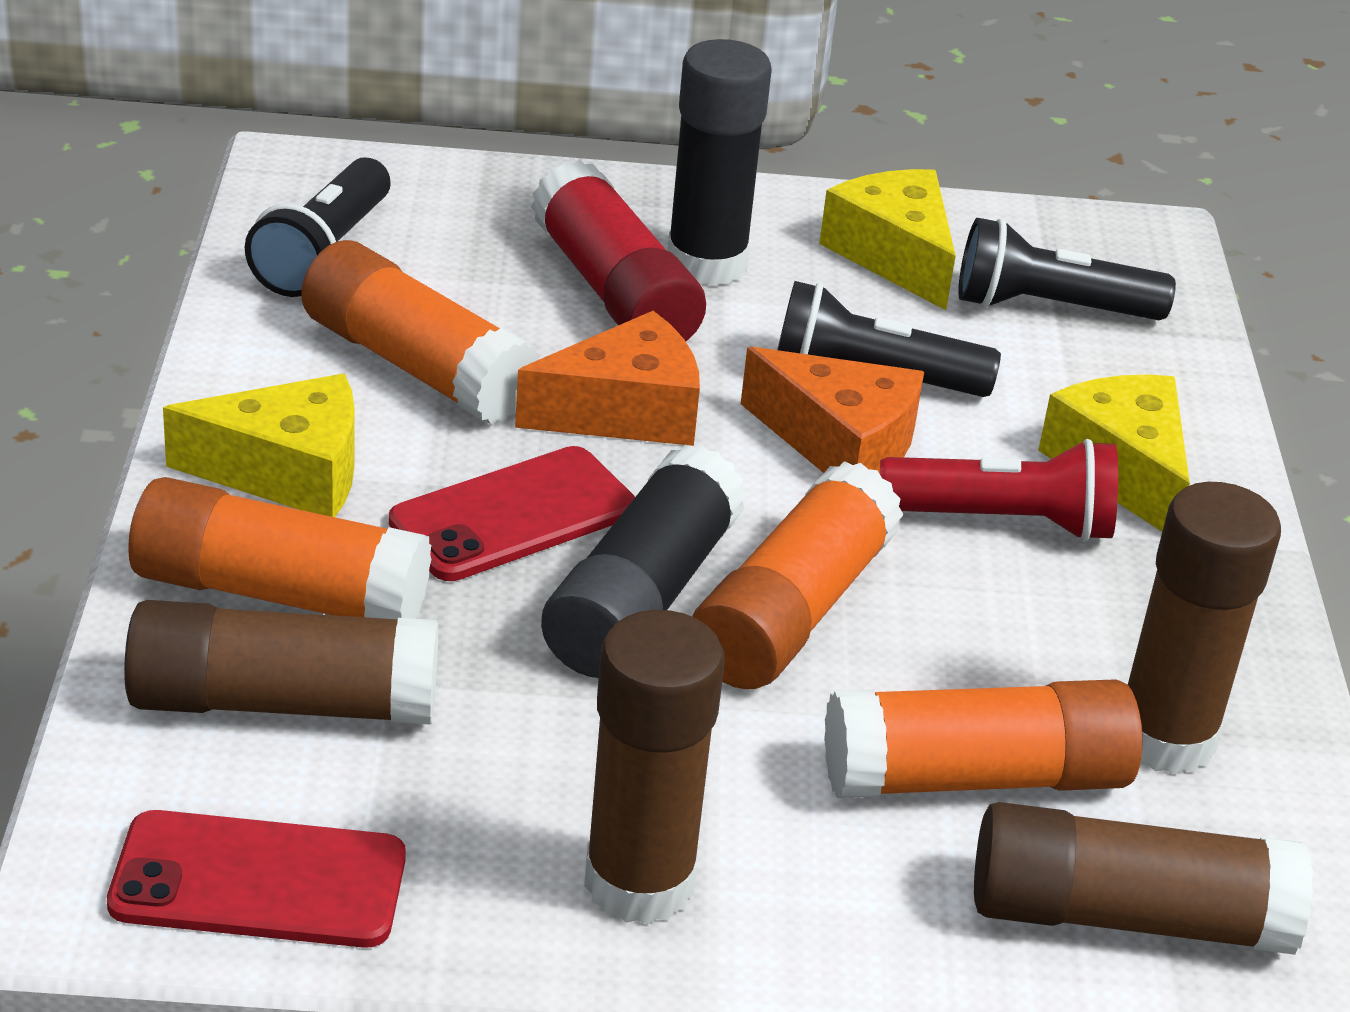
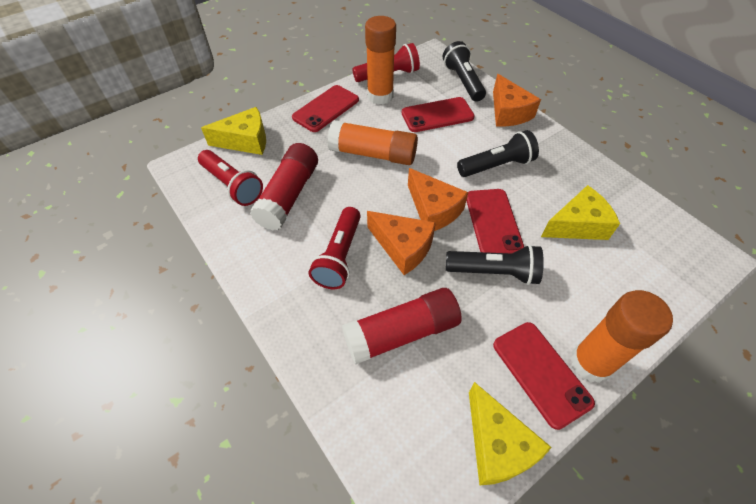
black glue stick: 2 -> 0
brown glue stick: 4 -> 0
orange cheese: 2 -> 3
orange glue stick: 4 -> 3
red flashlight: 1 -> 3
red glue stick: 1 -> 2
red phone: 2 -> 4

